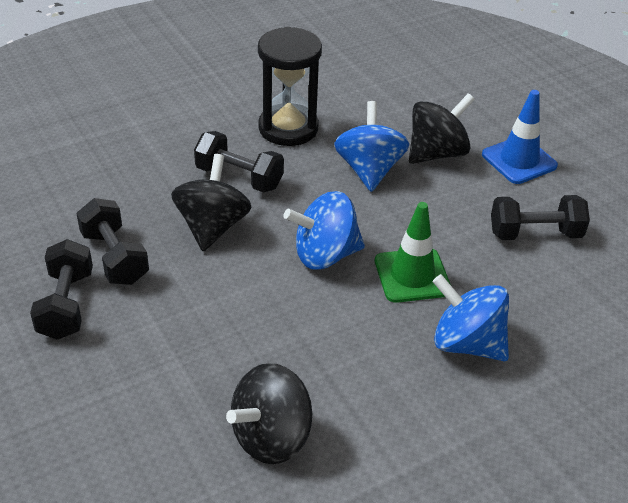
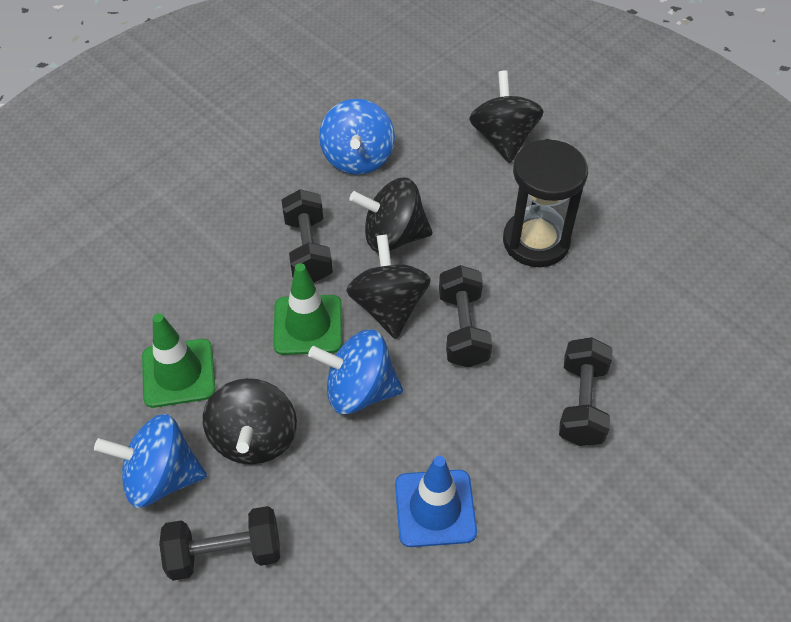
black spinning top: 3 -> 4
green traffic cone: 1 -> 2

